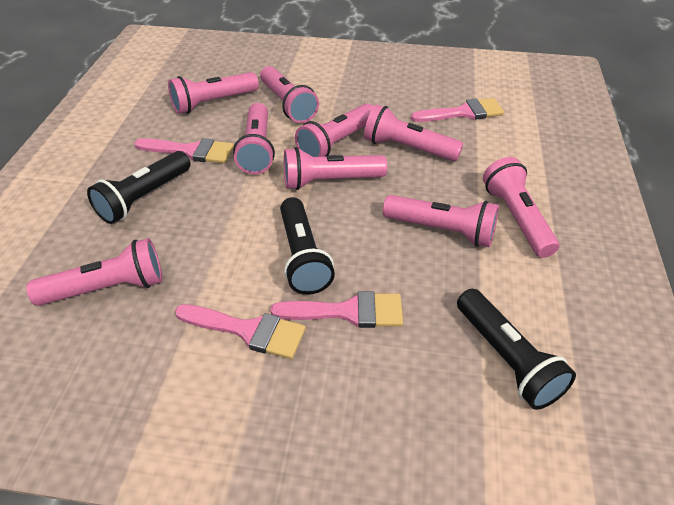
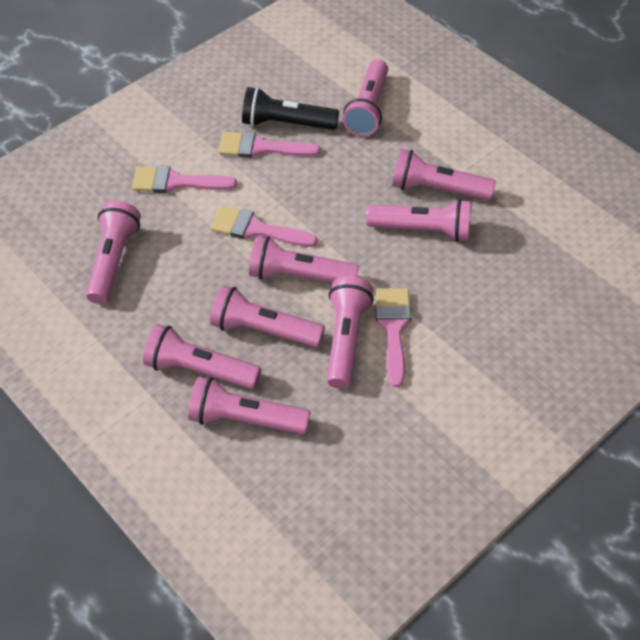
black flashlight: 3 -> 1

